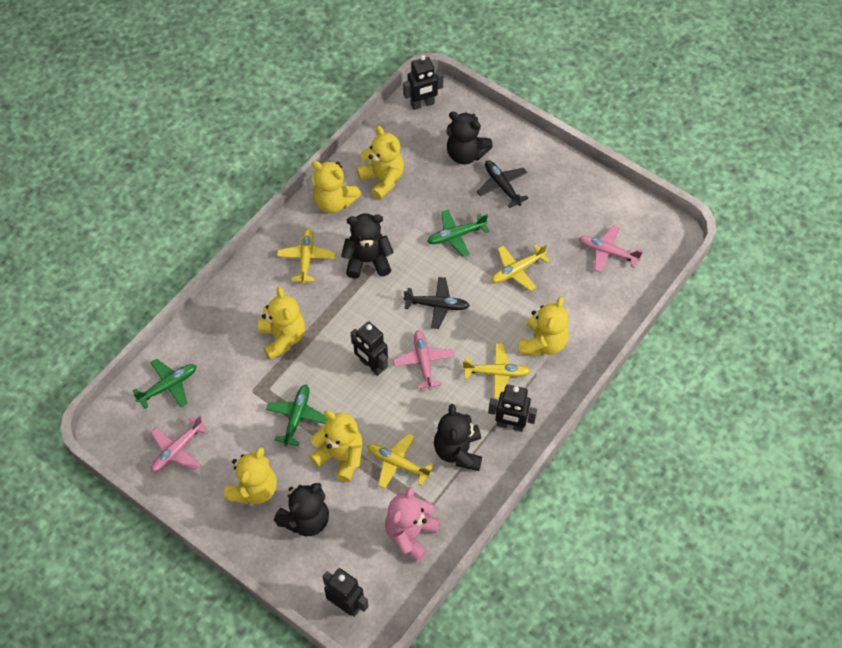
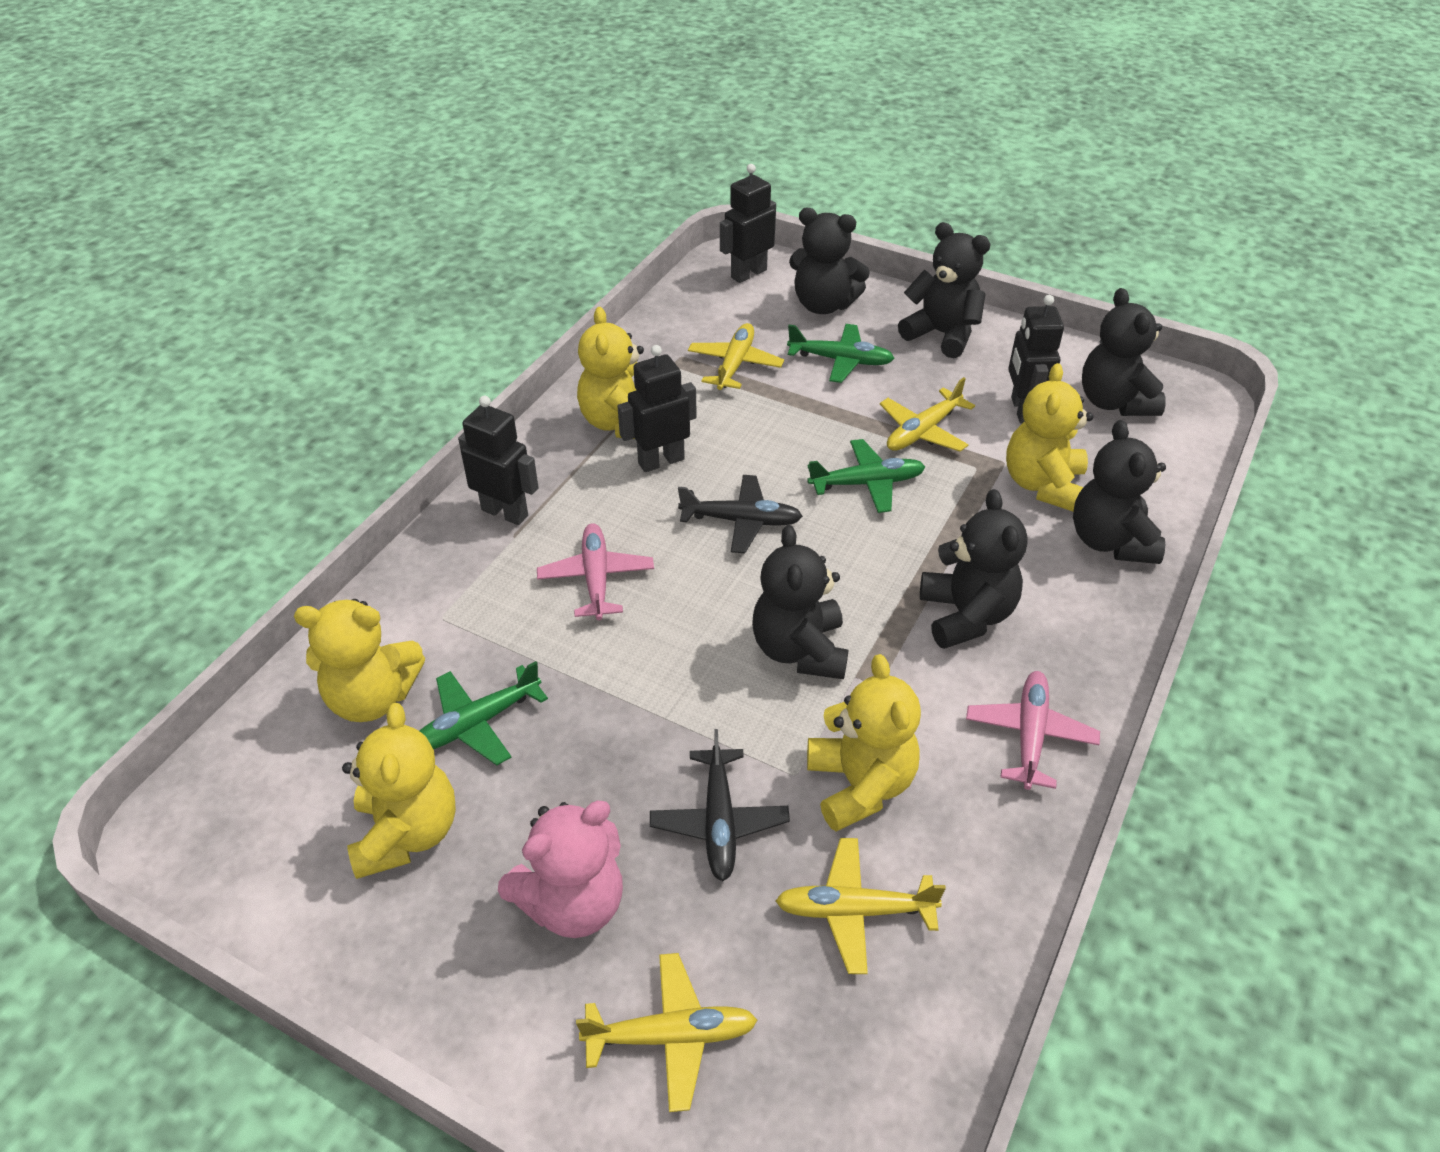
black teddy bear: 4 -> 6
pink plane: 3 -> 2
yellow teddy bear: 6 -> 5

